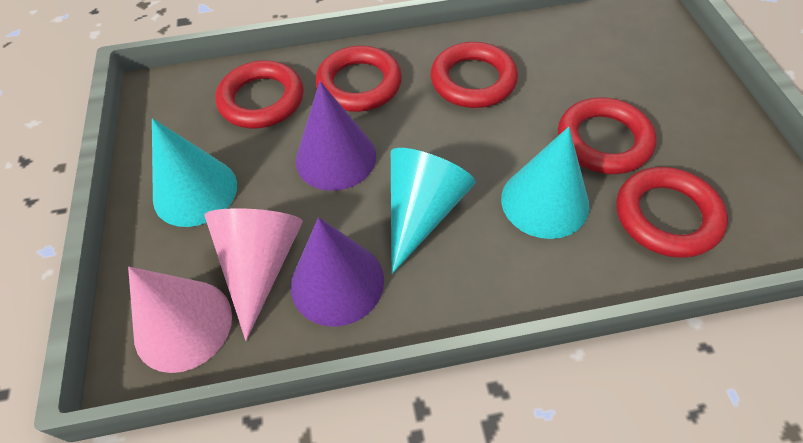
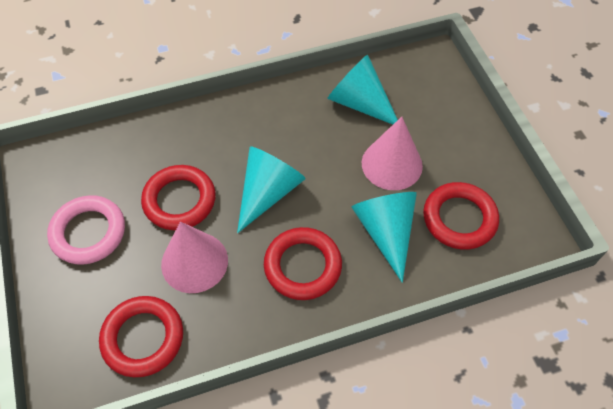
pink ring: 0 -> 1
purple cone: 2 -> 0
red ring: 5 -> 4

